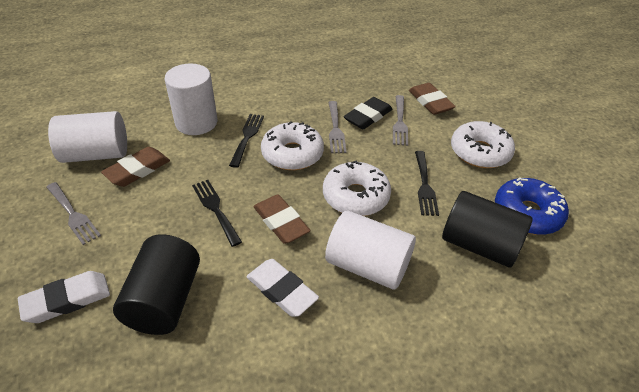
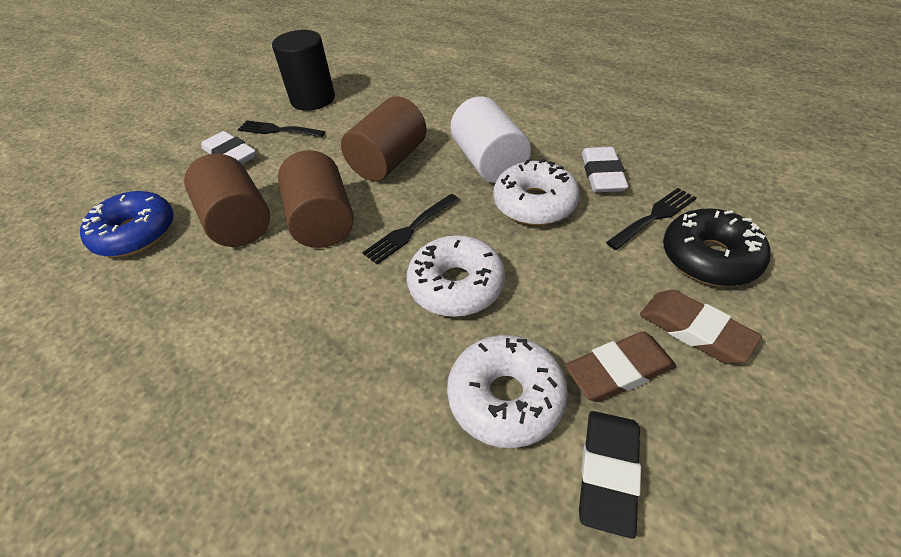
black cylinder: 2 -> 1
black donut: 0 -> 1
brown cylinder: 0 -> 3
brown eraser: 3 -> 2
grey fork: 3 -> 0
white cylinder: 3 -> 1

